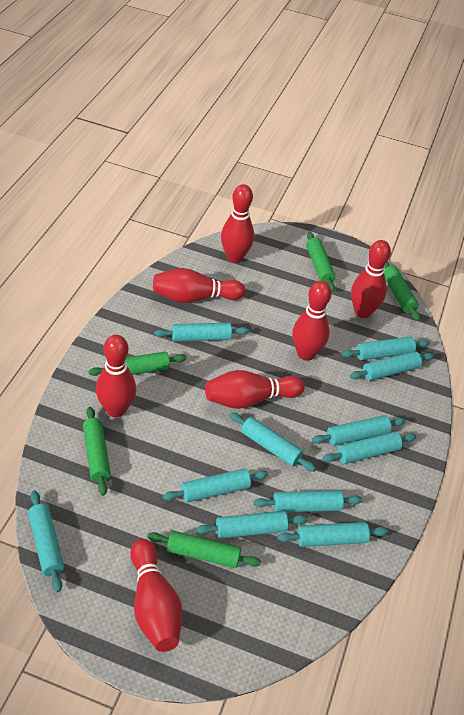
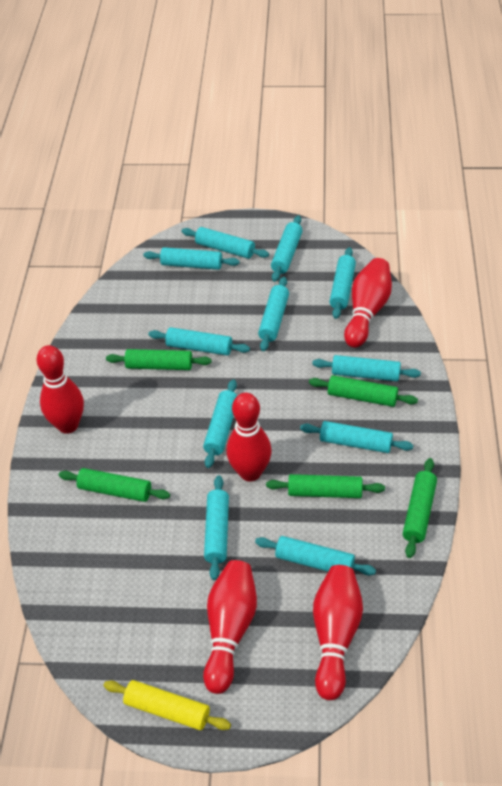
red bowling pin: 7 -> 5
yellow rolling pin: 0 -> 1

